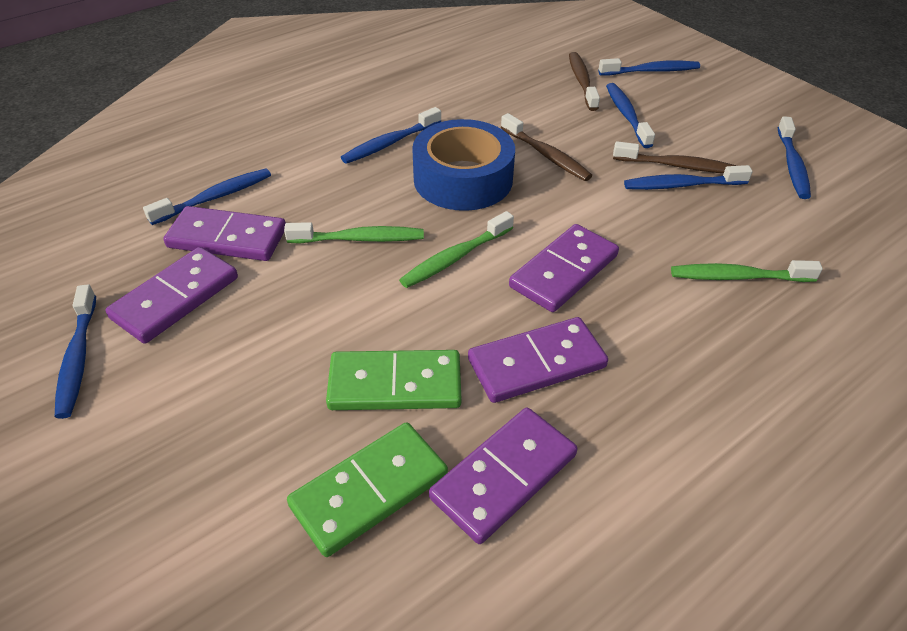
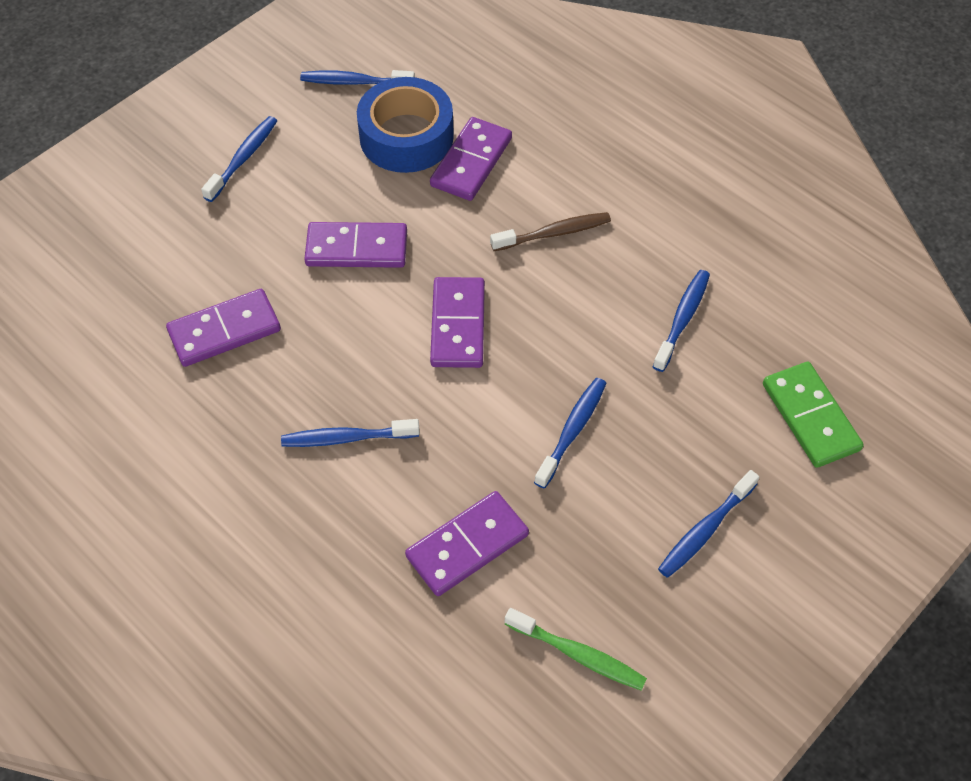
blue toothbrush: 7 -> 6
brown toothbrush: 3 -> 1
green domino: 2 -> 1
green toothbrush: 3 -> 1

